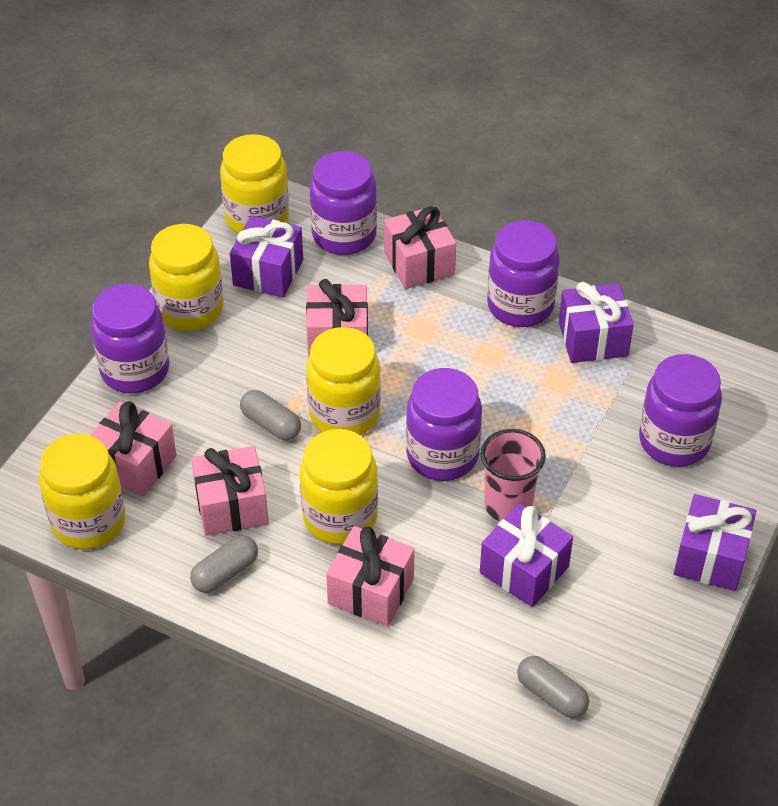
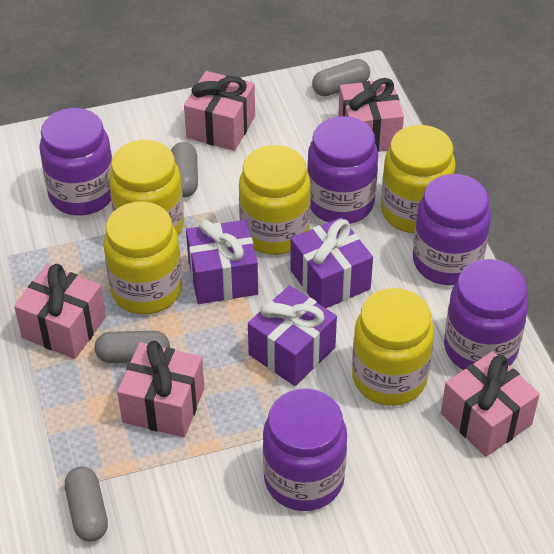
grey capsule: 3 -> 4
pink cup: 1 -> 0
purple gift: 4 -> 3

